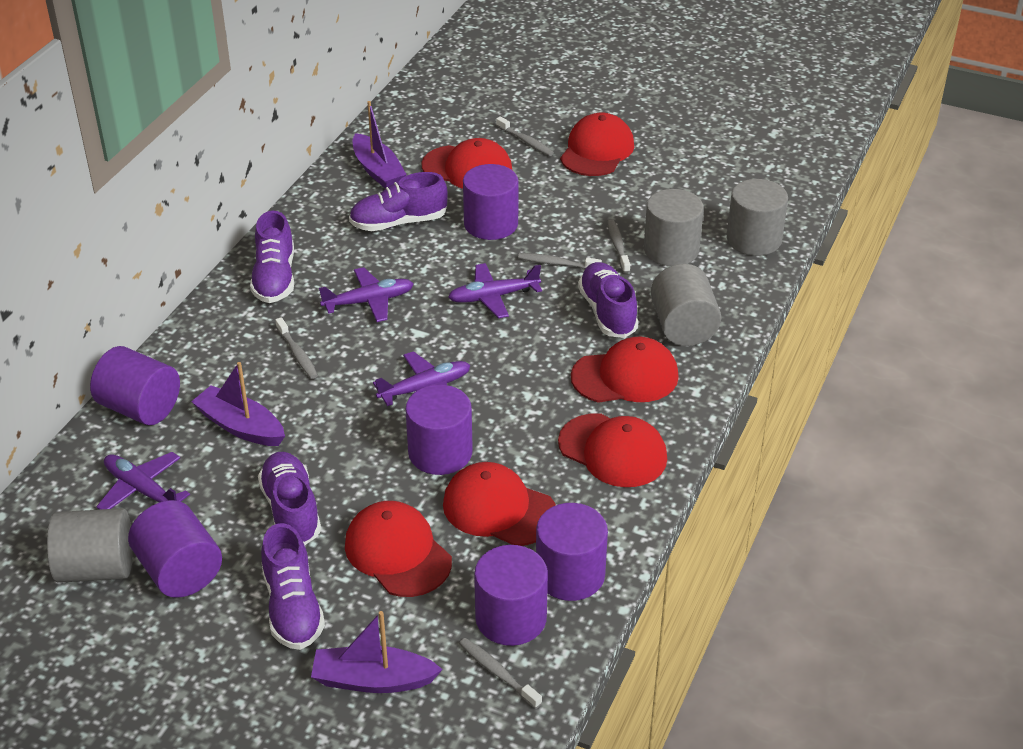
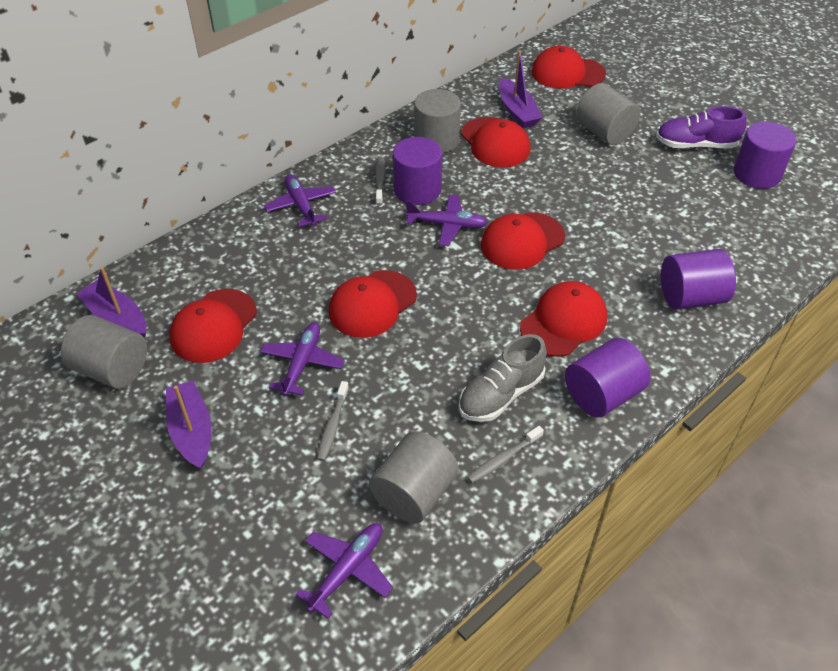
grey shoe: 0 -> 1
grey toothbrush: 5 -> 3
purple cylinder: 6 -> 4
purple shoe: 5 -> 1

